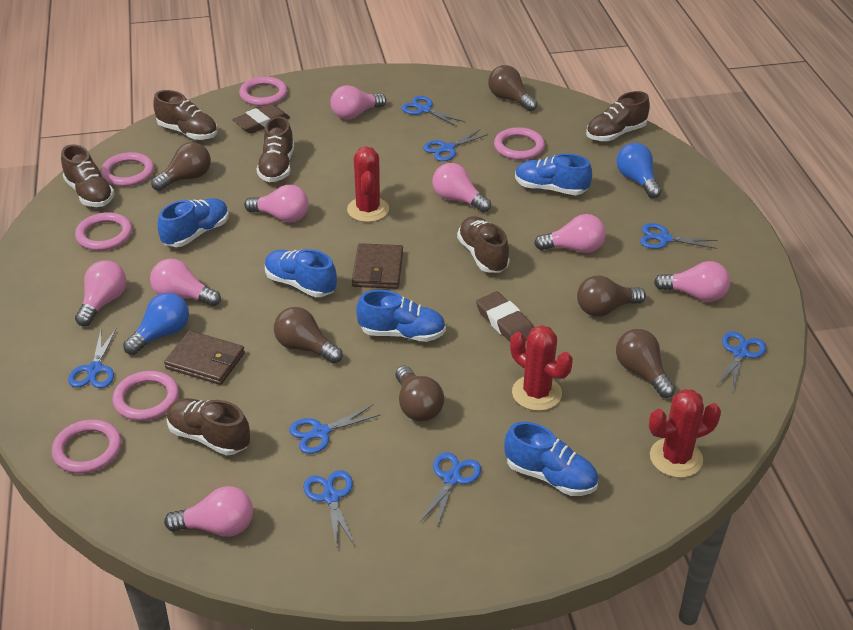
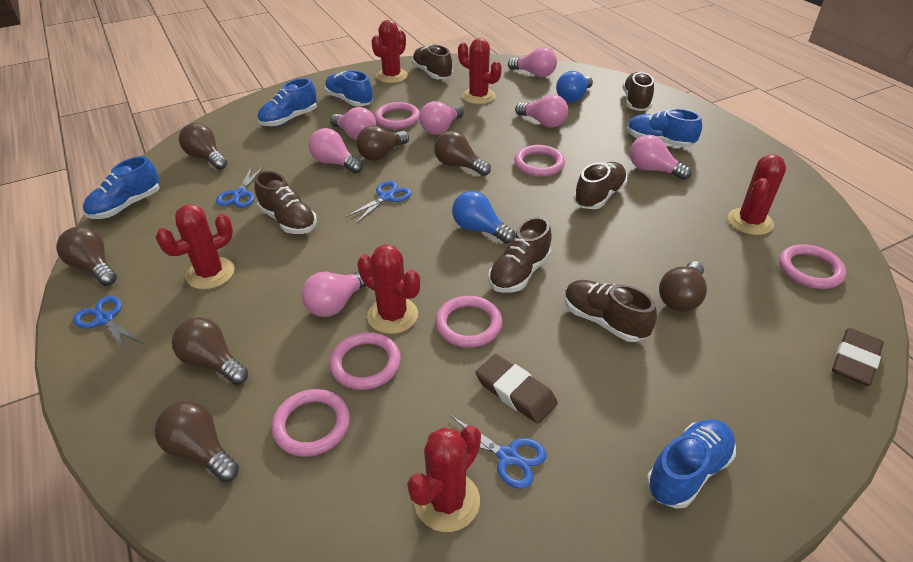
blue scissors: 8 -> 4
brown light bulb: 6 -> 7
brown wallet: 2 -> 0
pink light bulb: 8 -> 7
red cactus: 3 -> 6

